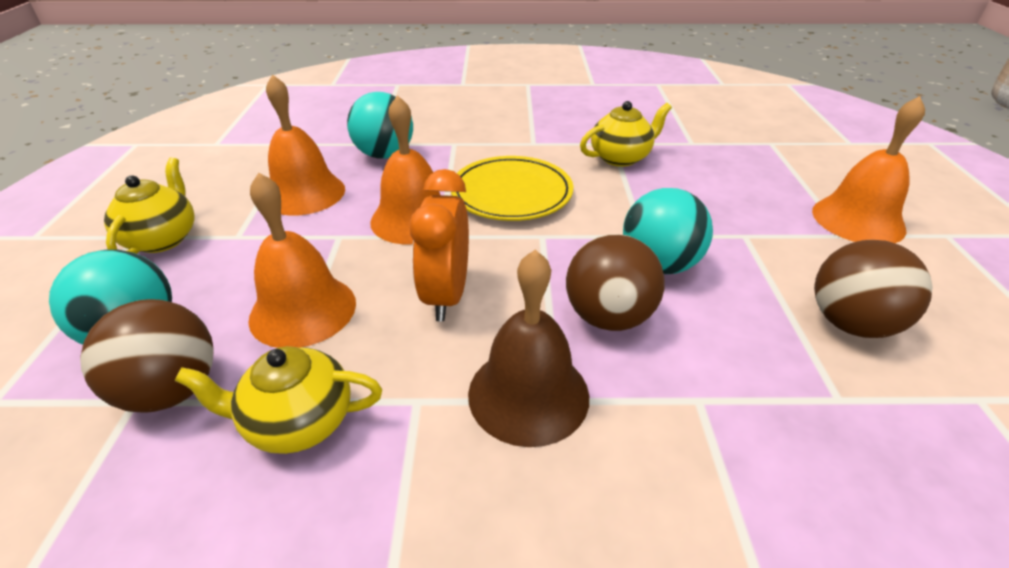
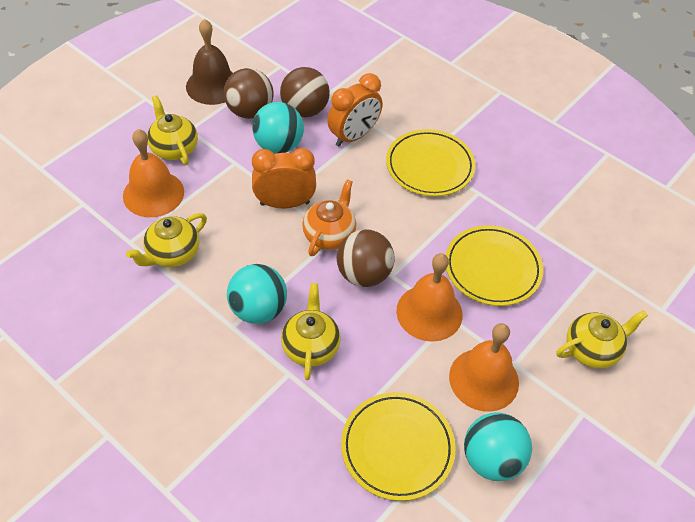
orange bell: 4 -> 3
orange clock: 1 -> 2
orange teapot: 0 -> 1
yellow plate: 1 -> 3
yellow teapot: 3 -> 4

